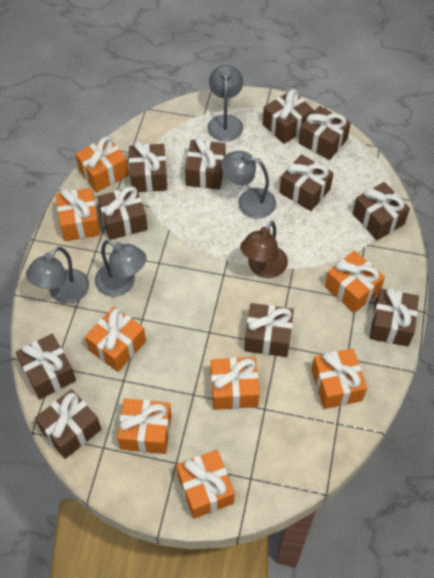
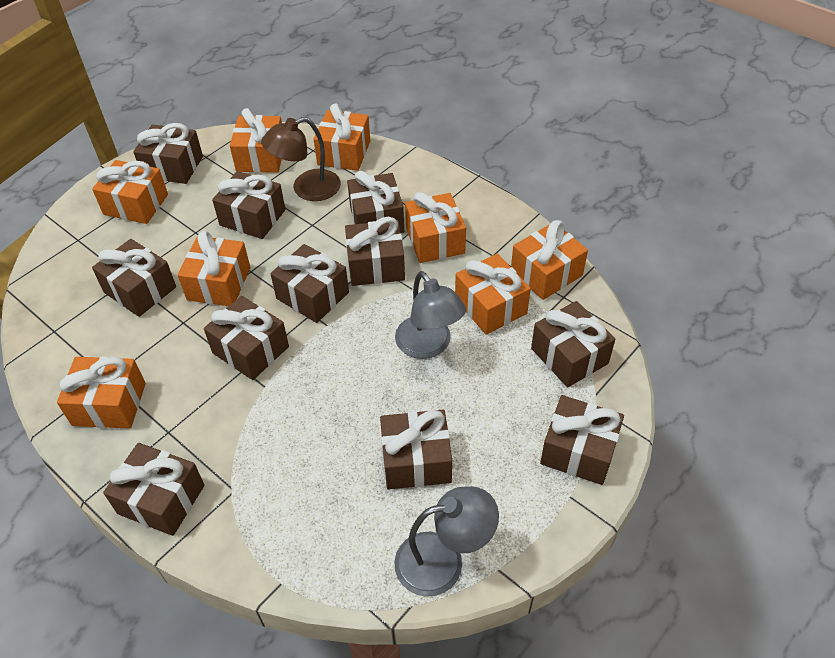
grey lamp: 4 -> 2

